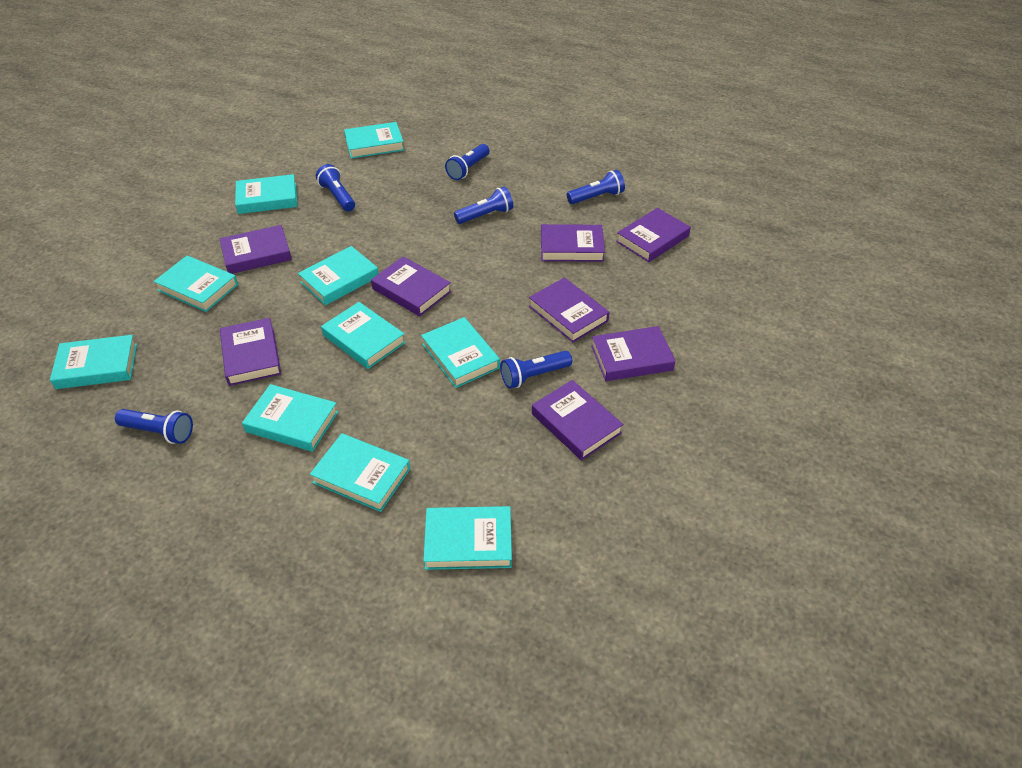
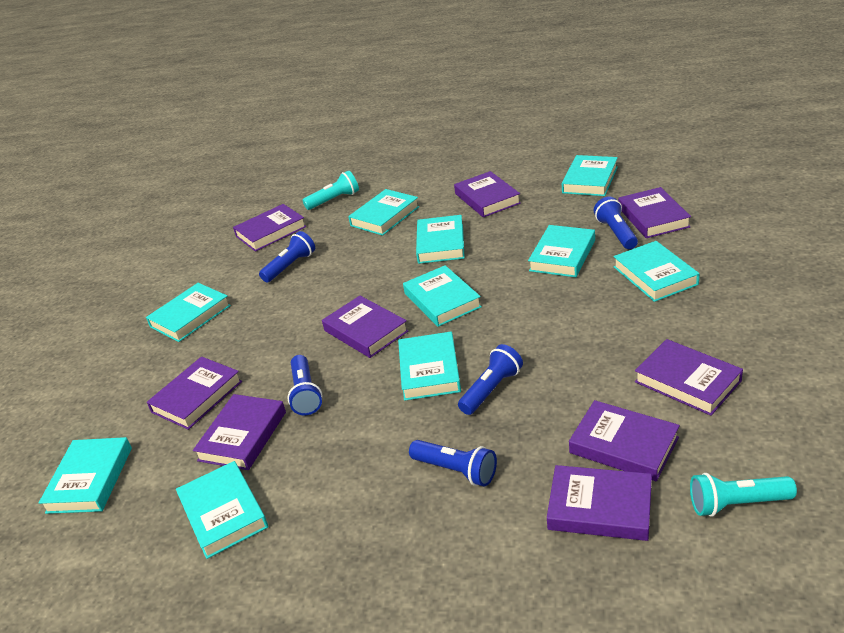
blue flashlight: 6 -> 5
purple book: 8 -> 9
turquoise flashlight: 0 -> 2

